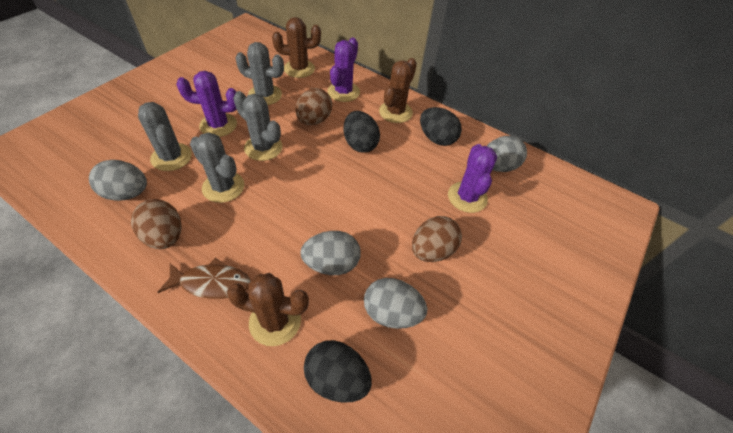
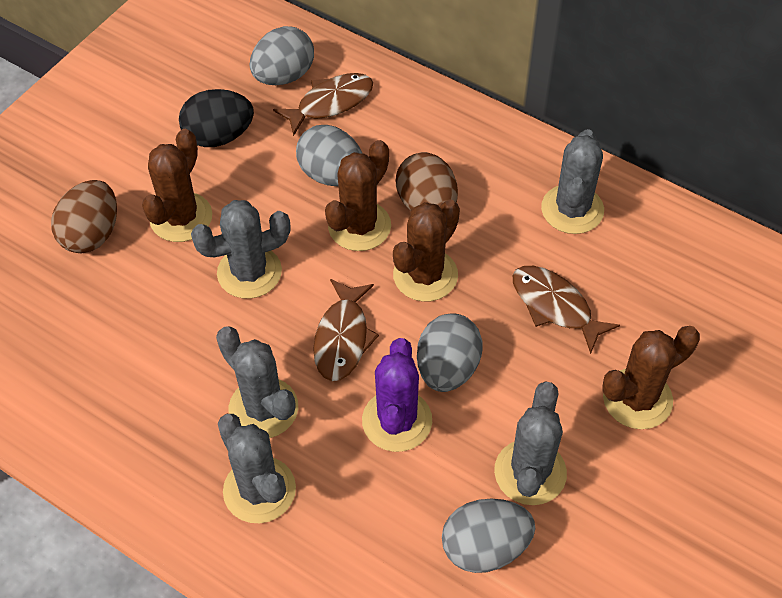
black egg: 3 -> 1
brown cactus: 3 -> 4
brown egg: 3 -> 2
brown fish: 1 -> 3
grey cactus: 4 -> 5
purple cactus: 3 -> 1

